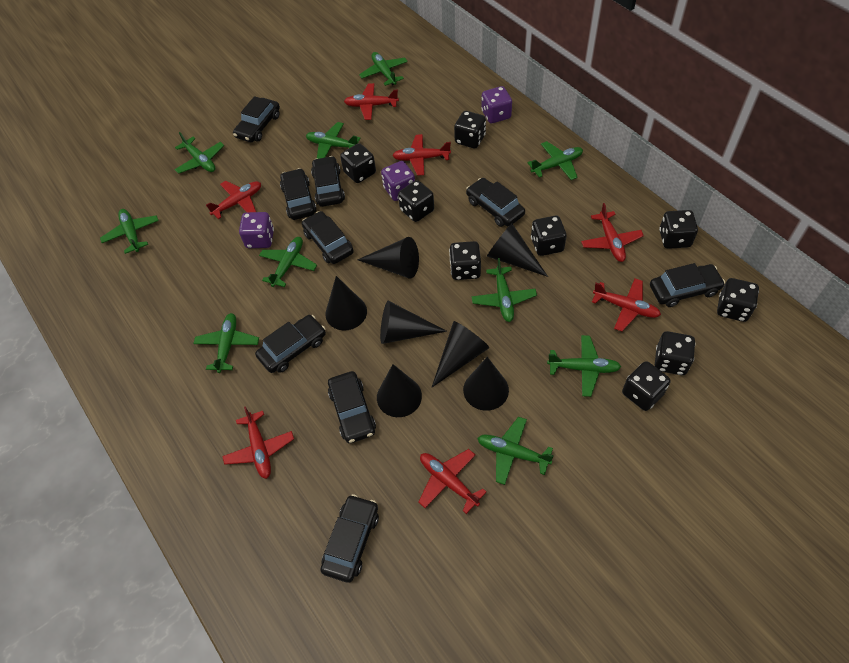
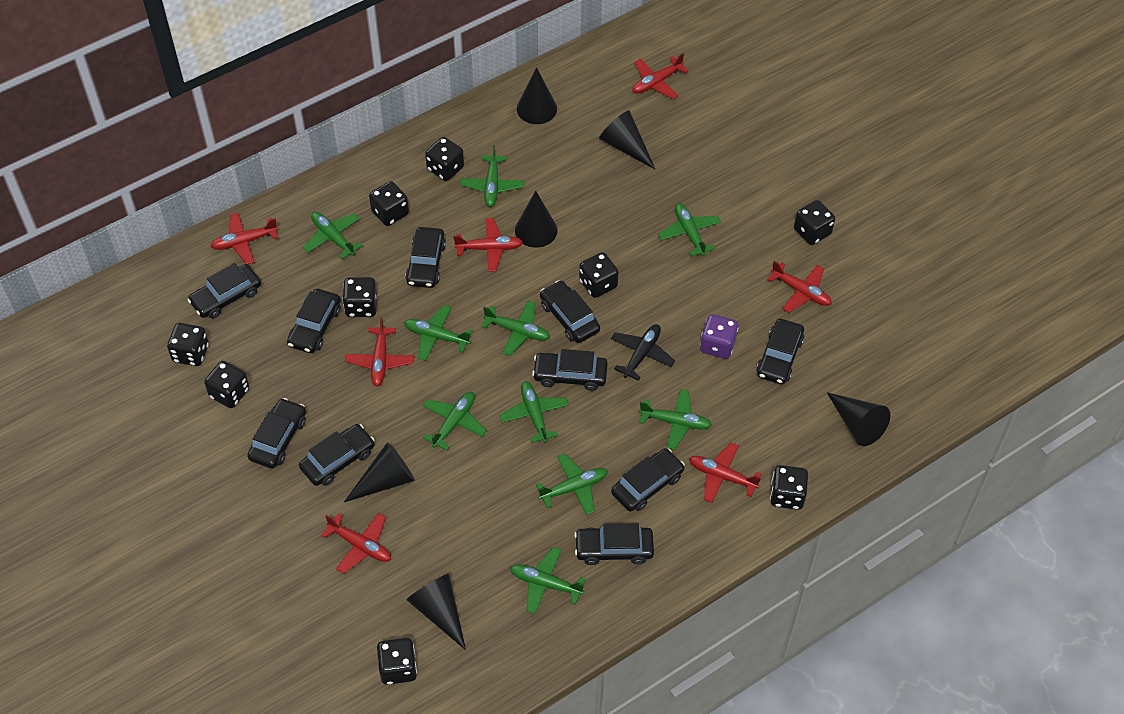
black car: 9 -> 10
black cone: 7 -> 6
black plane: 0 -> 1
purple dice: 3 -> 1

